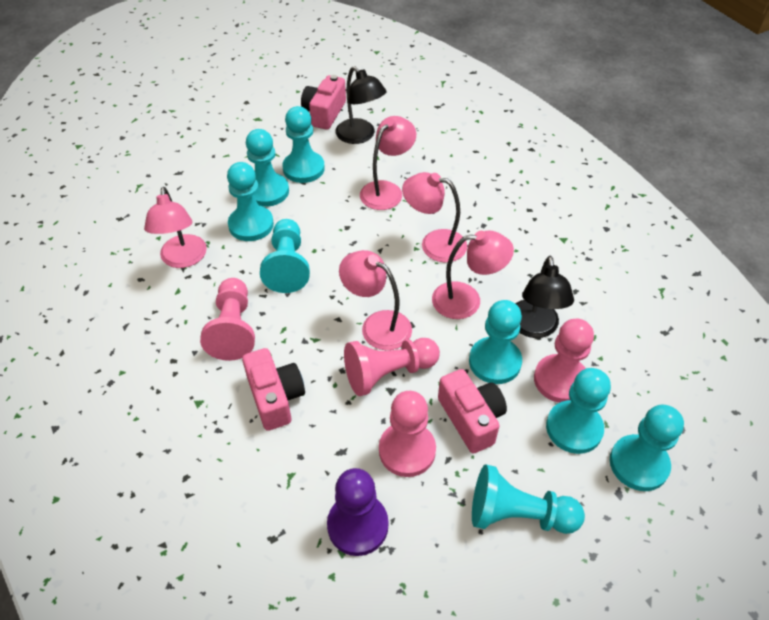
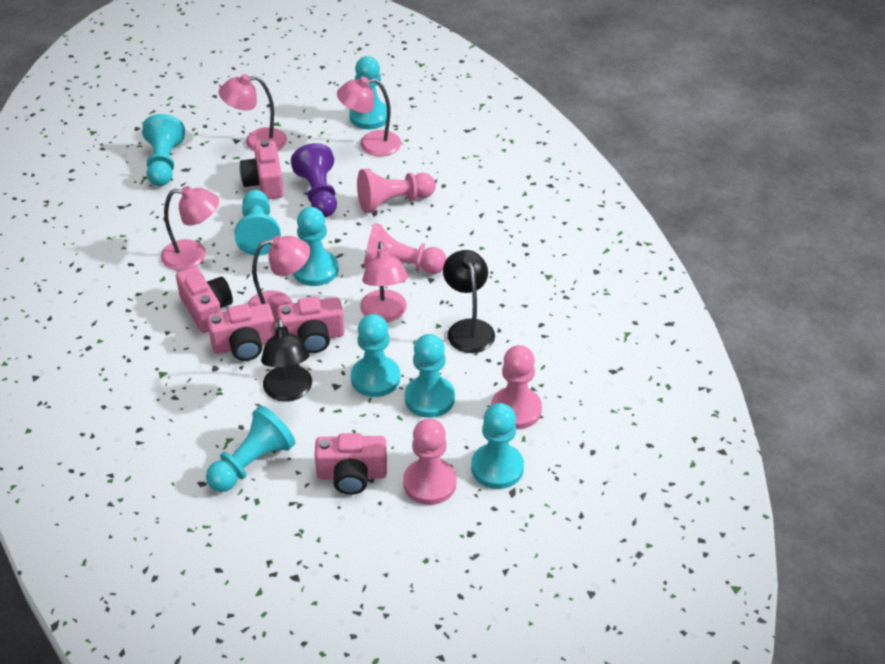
pink camera: 3 -> 5

